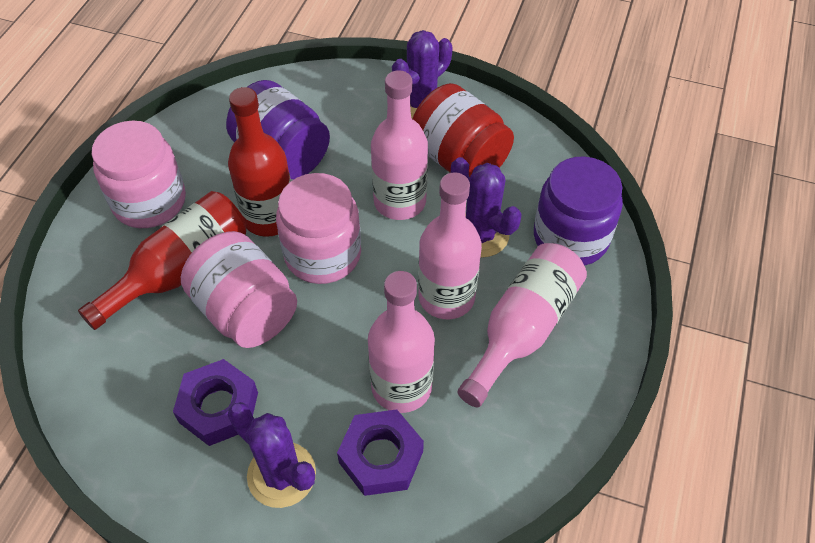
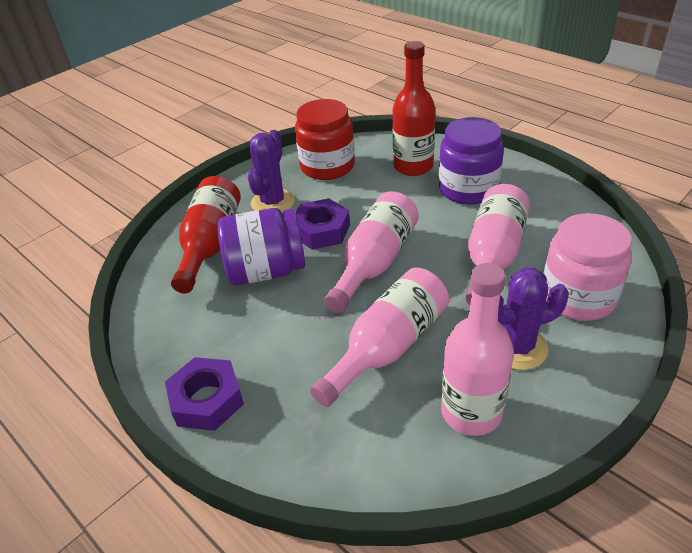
pink jar: 3 -> 1
purple cactus: 3 -> 2

